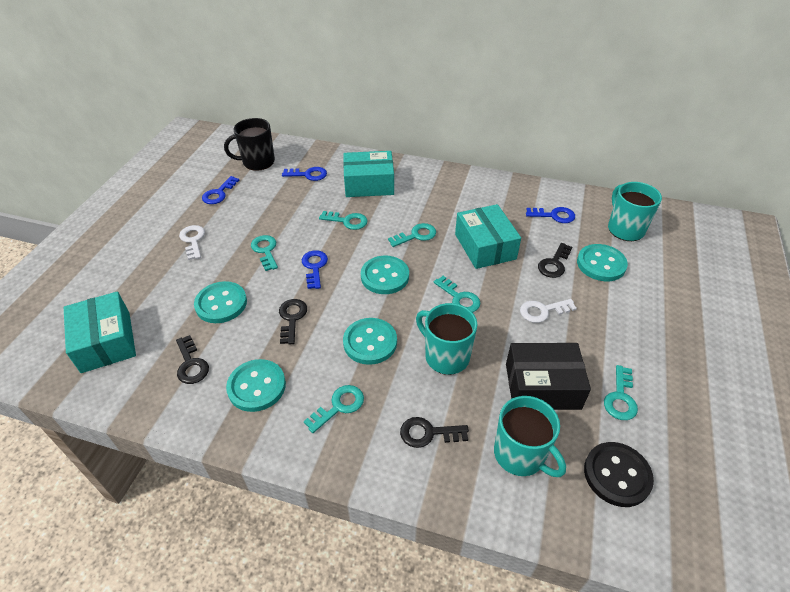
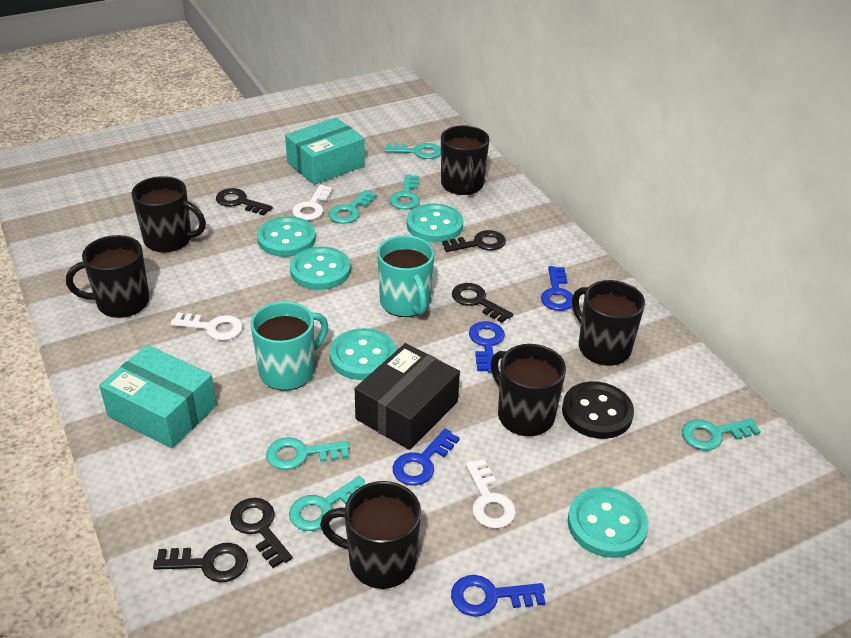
black key: 4 -> 5
black mug: 1 -> 6
turquoise box: 3 -> 2
turquoise mug: 3 -> 2
white key: 2 -> 3

